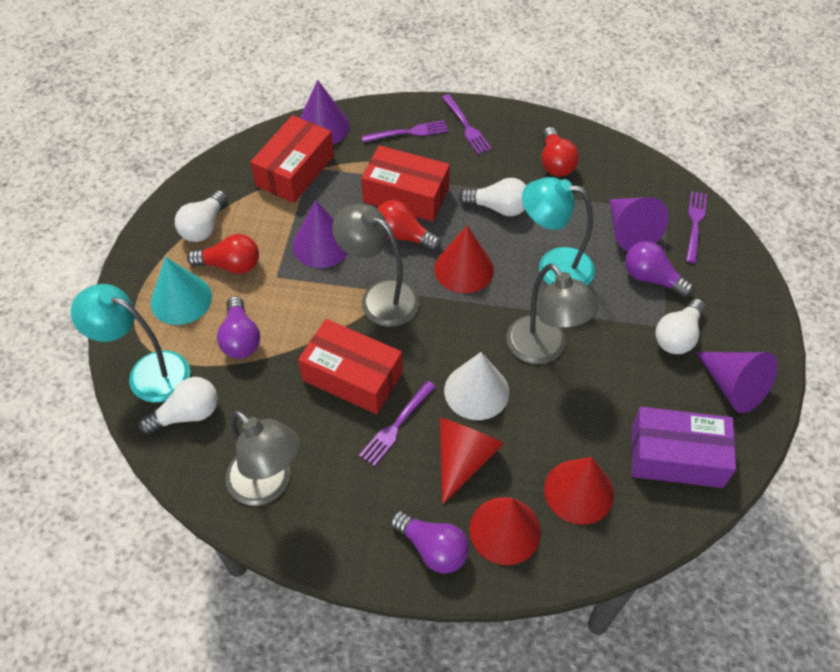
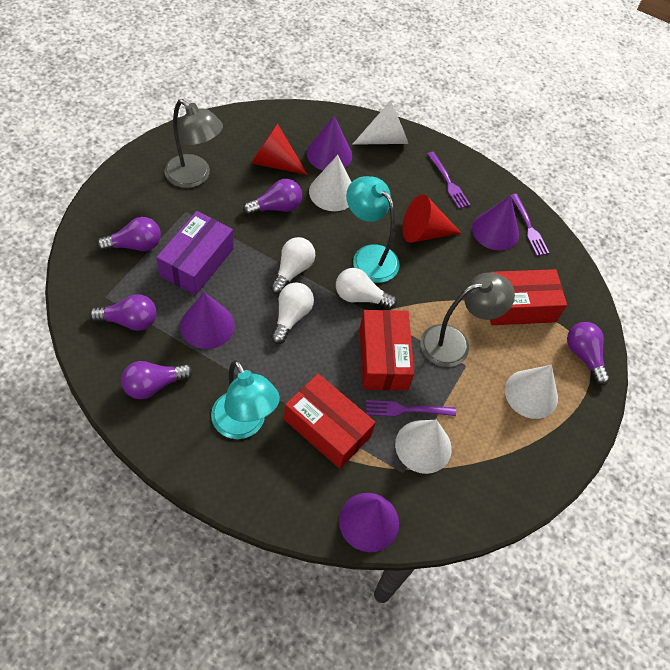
grey lamp: 3 -> 2
purple fork: 4 -> 3
purple light bulb: 3 -> 5
red cone: 4 -> 2
red light bulb: 3 -> 0
turquoise cone: 1 -> 0
white cone: 1 -> 4
white light bulb: 4 -> 3

